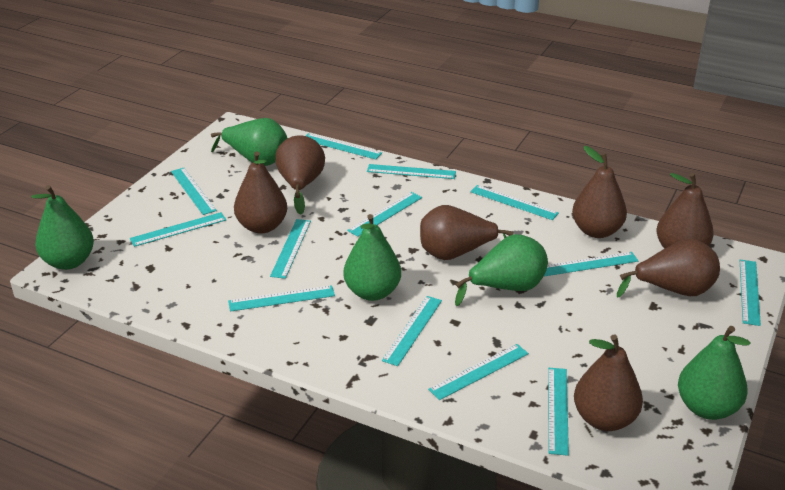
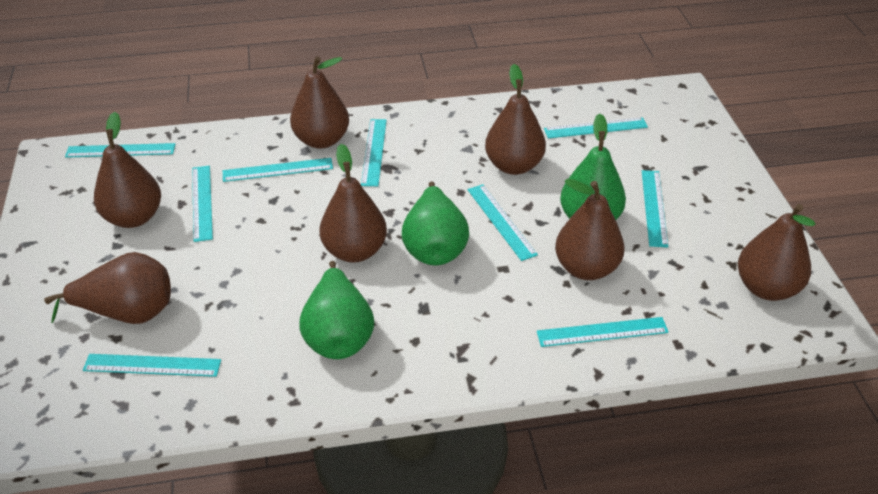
green pear: 5 -> 3
turquoise ruler: 13 -> 9

